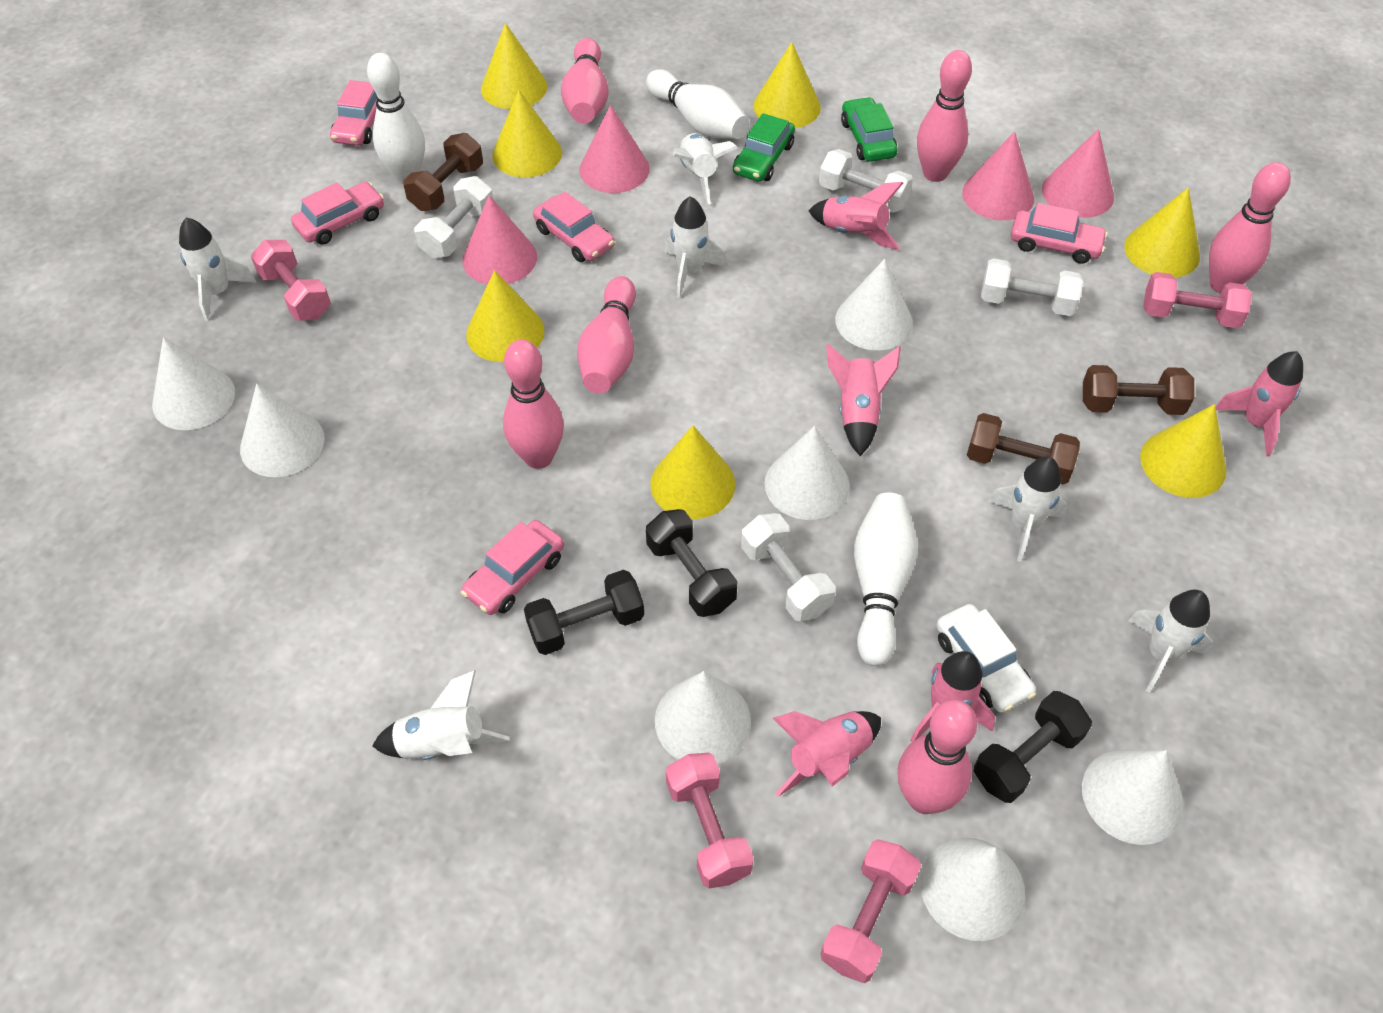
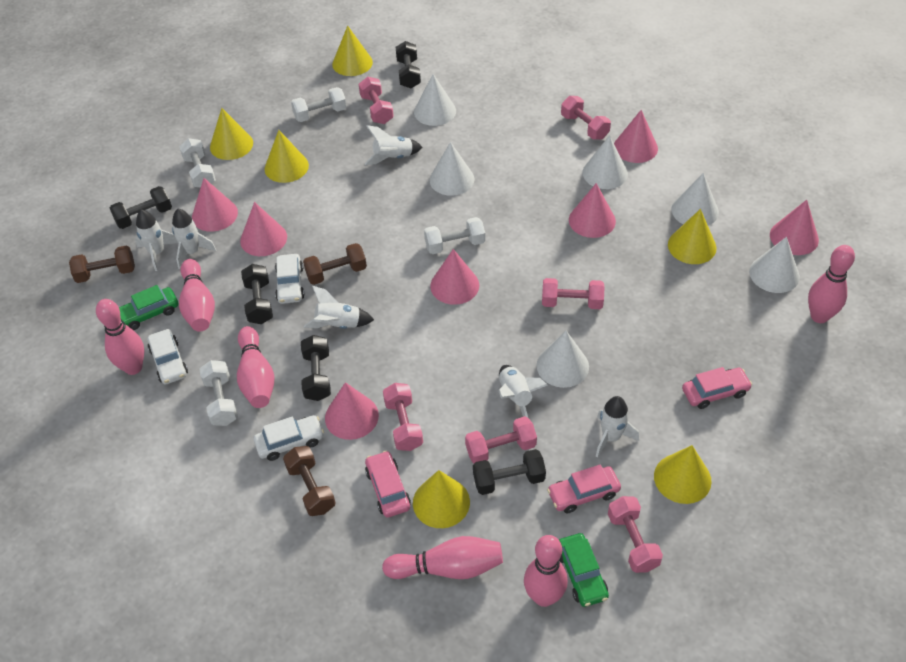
black dumbbell: 3 -> 5
pink car: 5 -> 3
pink cone: 4 -> 7
pink dumbbell: 4 -> 6
pink rocket: 5 -> 0
white bowling pin: 3 -> 0
white car: 1 -> 3
white cone: 7 -> 6
yellow cone: 7 -> 6

